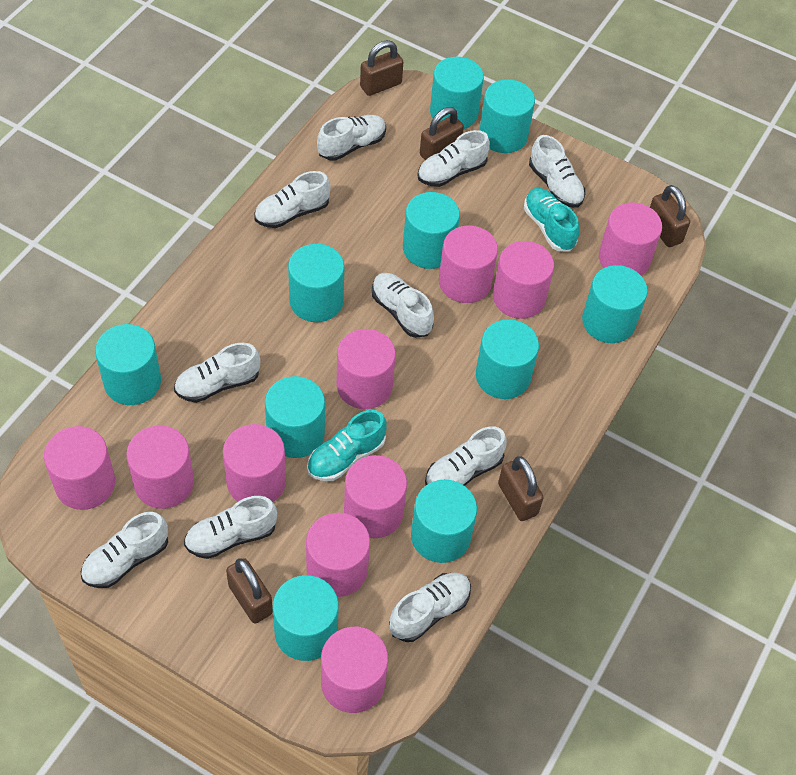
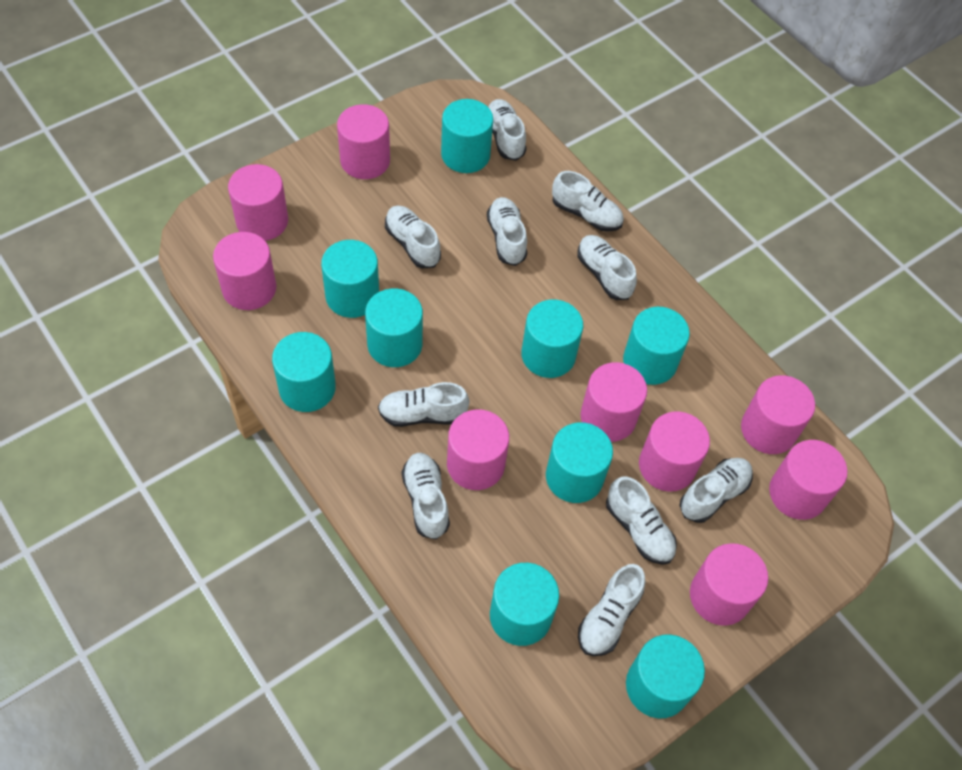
brown padlock: 5 -> 0
pink cylinder: 10 -> 9
turquoise cylinder: 10 -> 9
turquoise shoe: 2 -> 0

